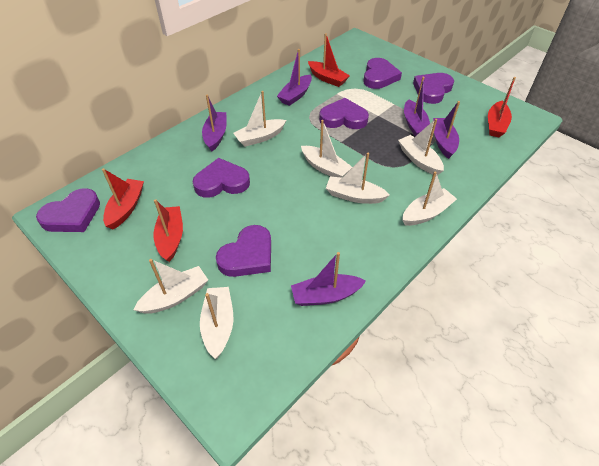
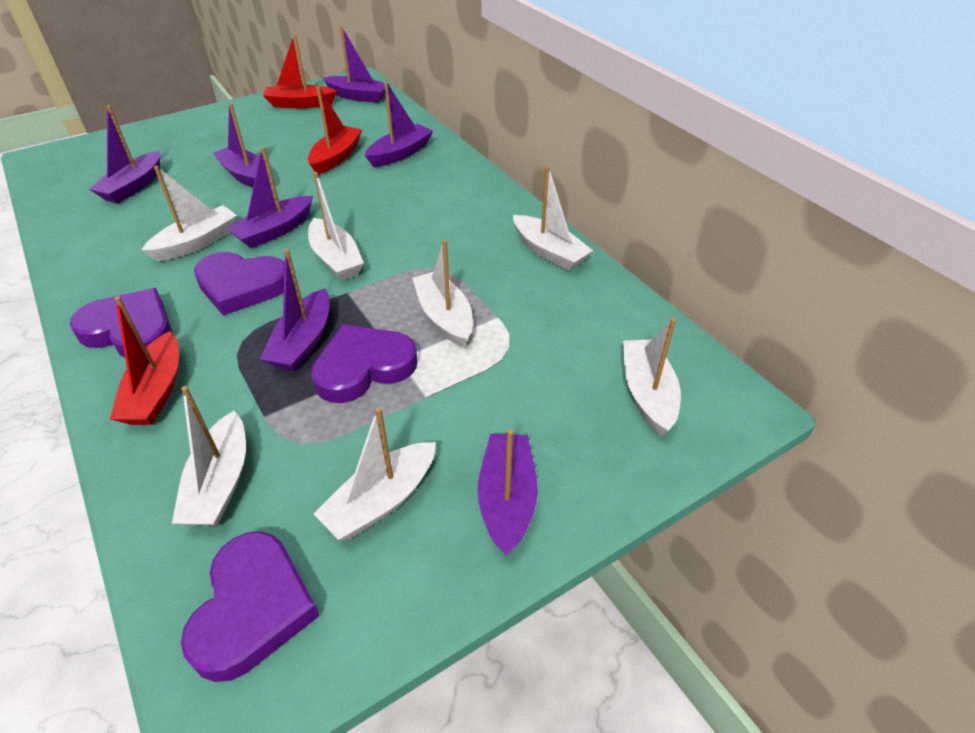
purple boat: 5 -> 7
purple heart: 6 -> 4
red boat: 4 -> 3

